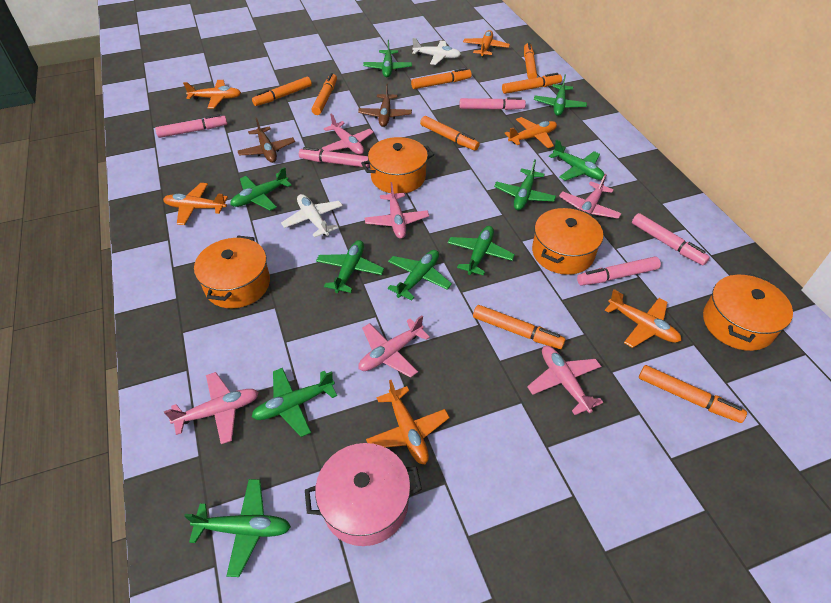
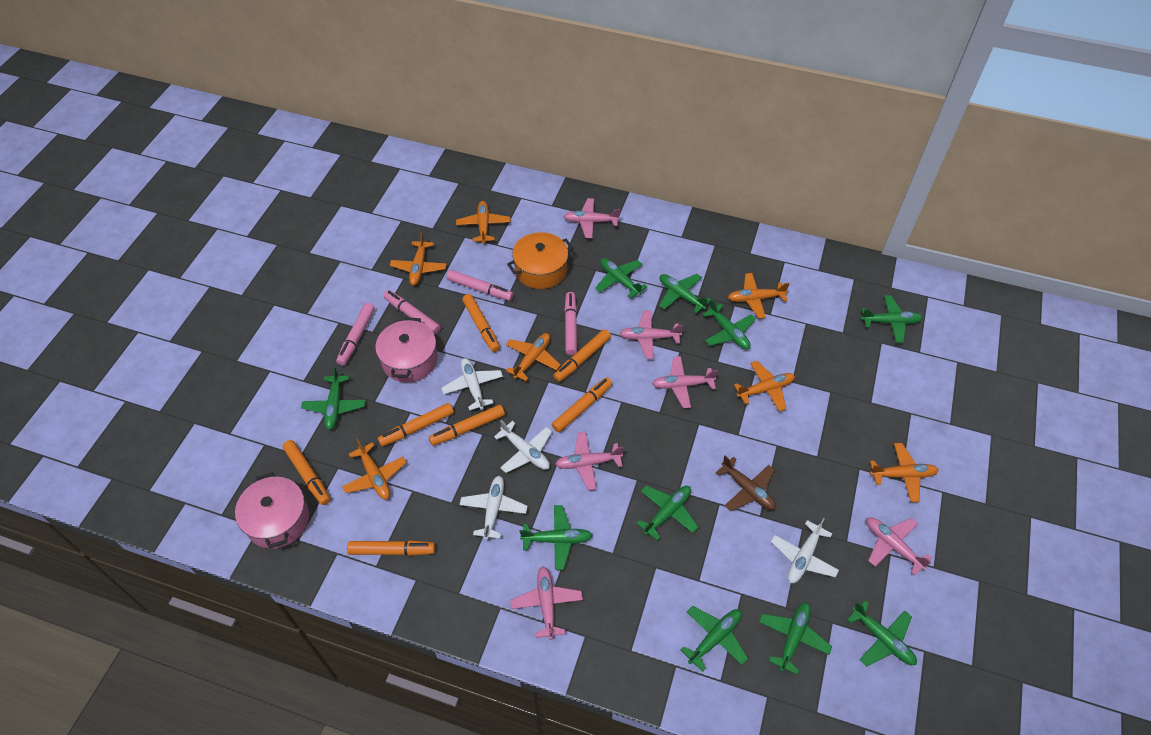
brown plane: 2 -> 1
orange marker: 8 -> 7
orange plane: 6 -> 7
orange pot: 4 -> 1
pink marker: 5 -> 4
pink pot: 1 -> 2
white plane: 2 -> 4

